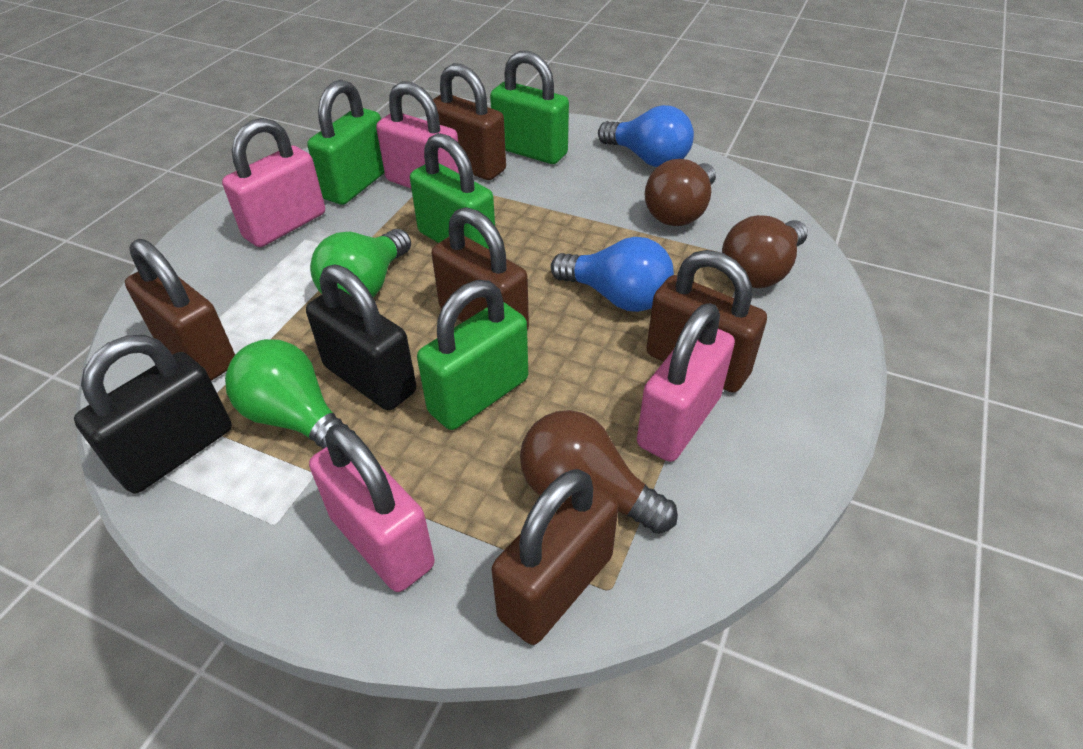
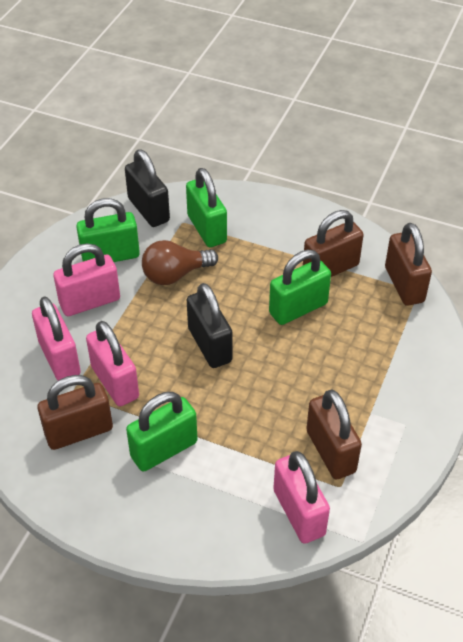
blue light bulb: 2 -> 0
brown light bulb: 3 -> 1
brown padlock: 5 -> 4
green light bulb: 2 -> 0

